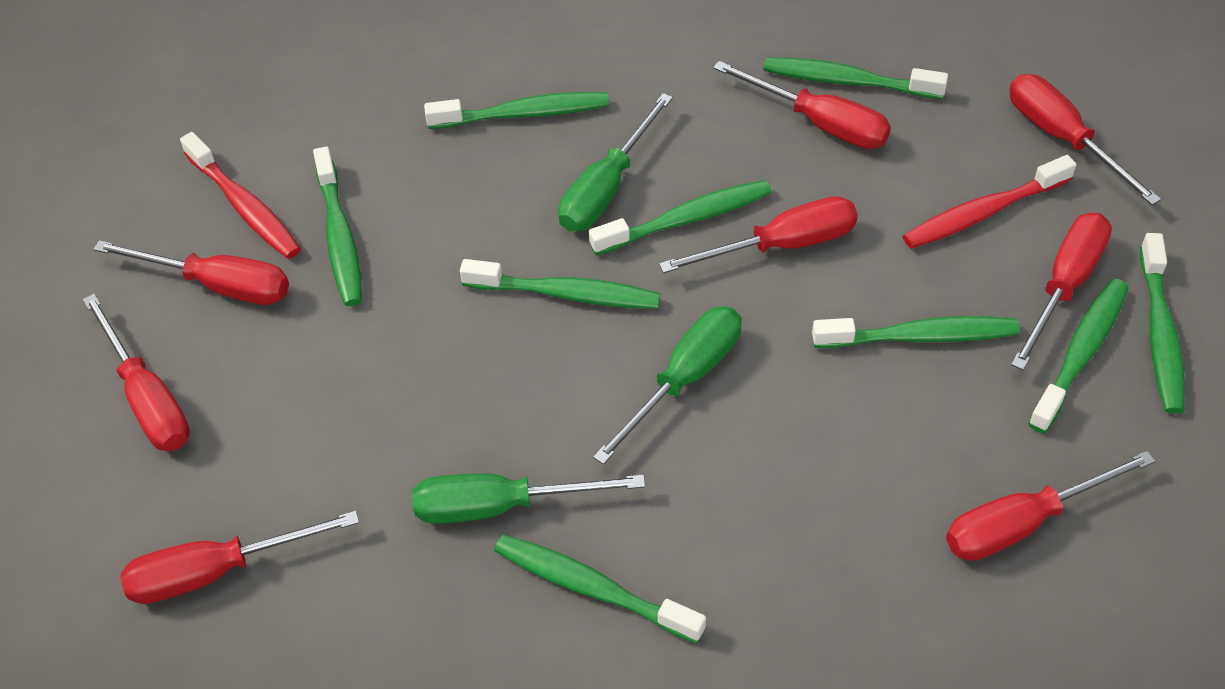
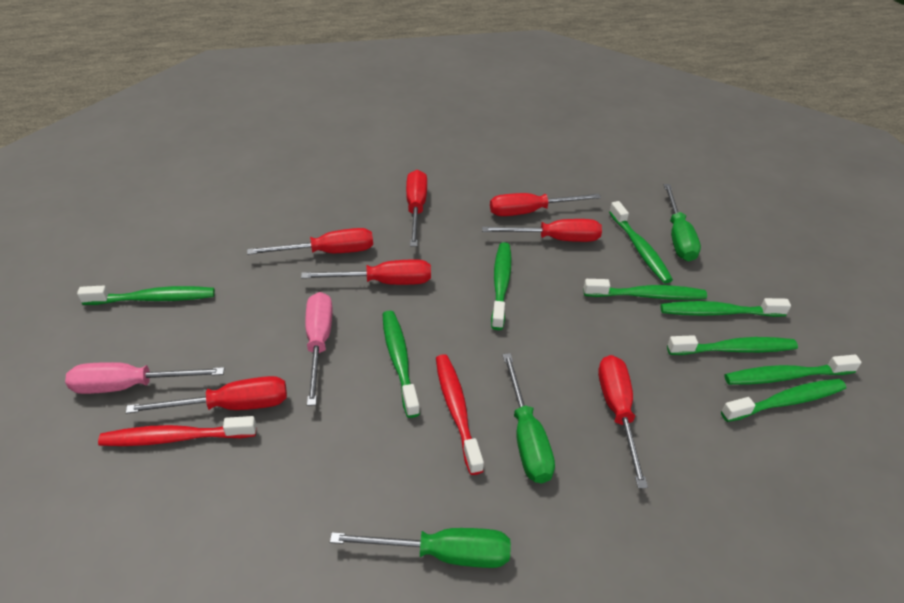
pink screwdriver: 0 -> 2
red screwdriver: 8 -> 7

